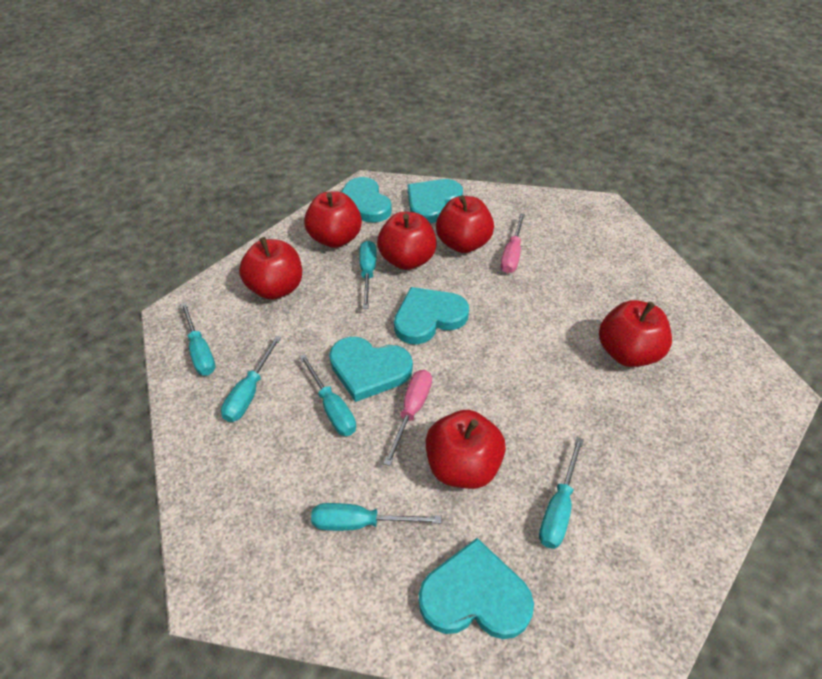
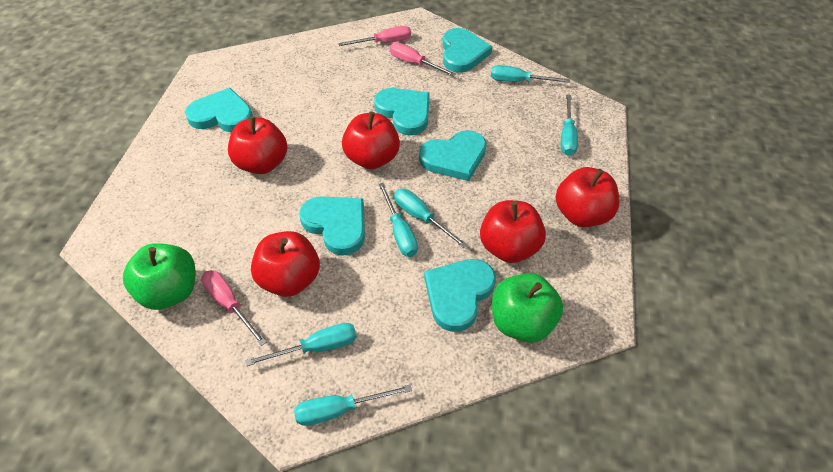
green apple: 0 -> 2
pink screwdriver: 2 -> 3
red apple: 6 -> 5
turquoise heart: 5 -> 6

